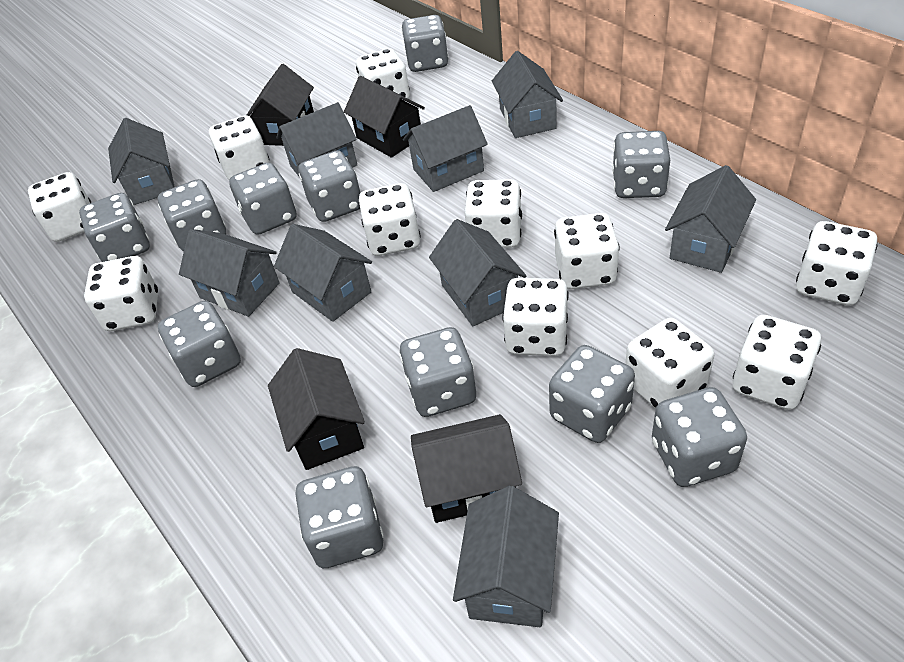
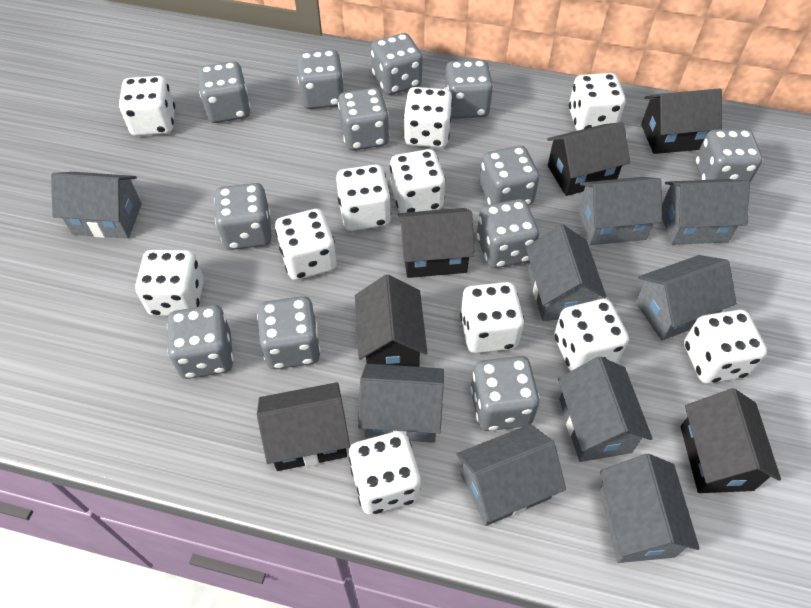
black house: 4 -> 6
grey dice: 11 -> 12

